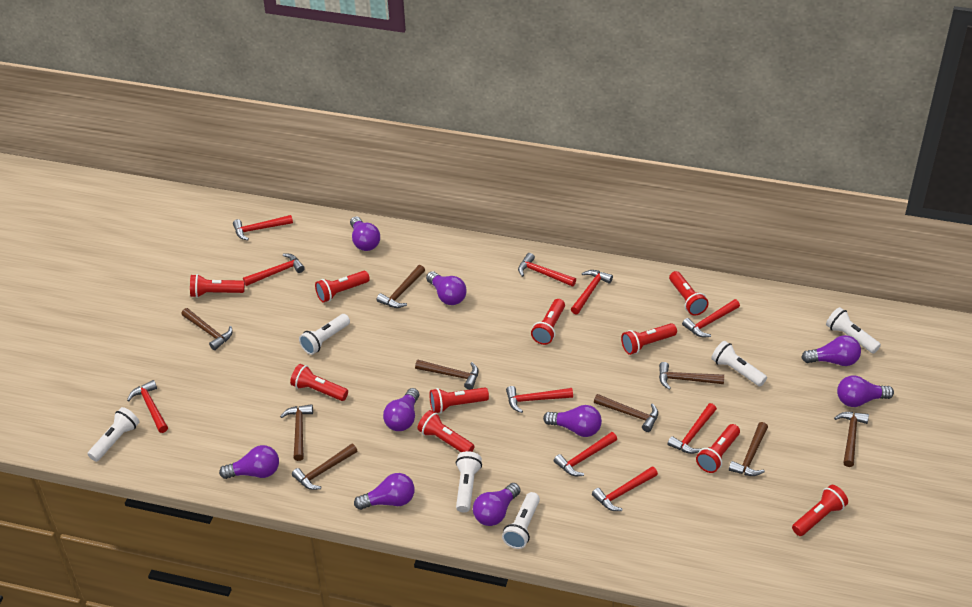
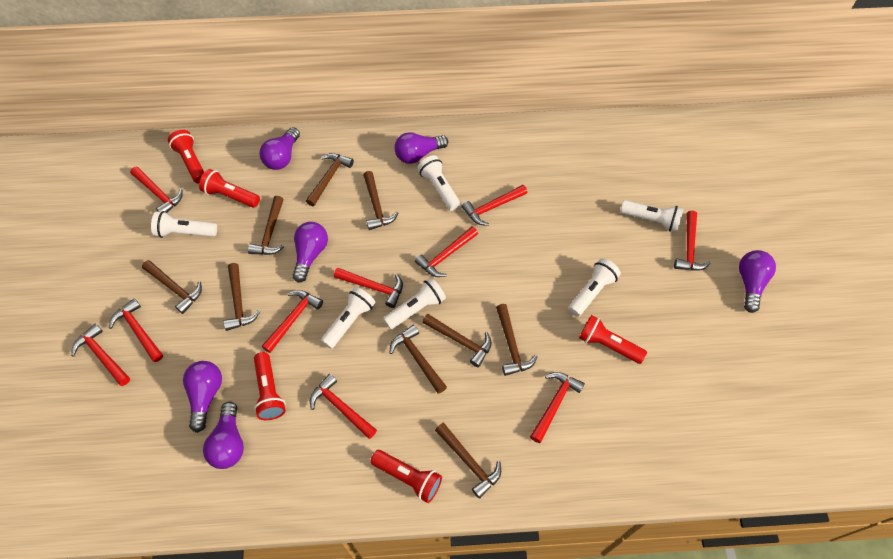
purple light bulb: 9 -> 6
red flashlight: 10 -> 5

